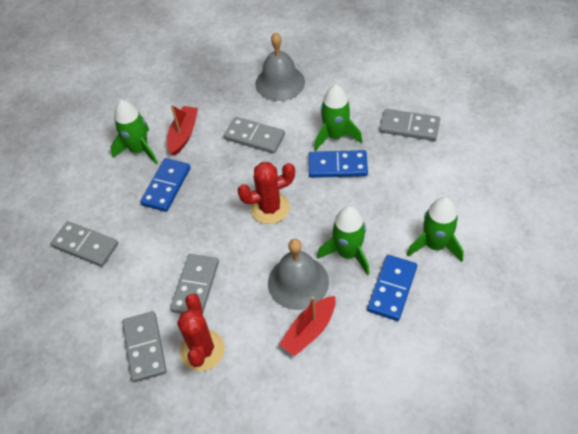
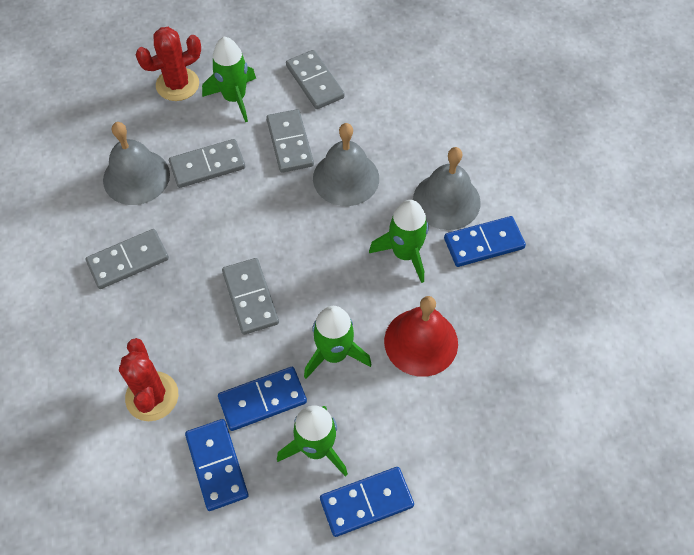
blue domino: 3 -> 4
grey bell: 2 -> 3
red bell: 0 -> 1
red boat: 2 -> 0

